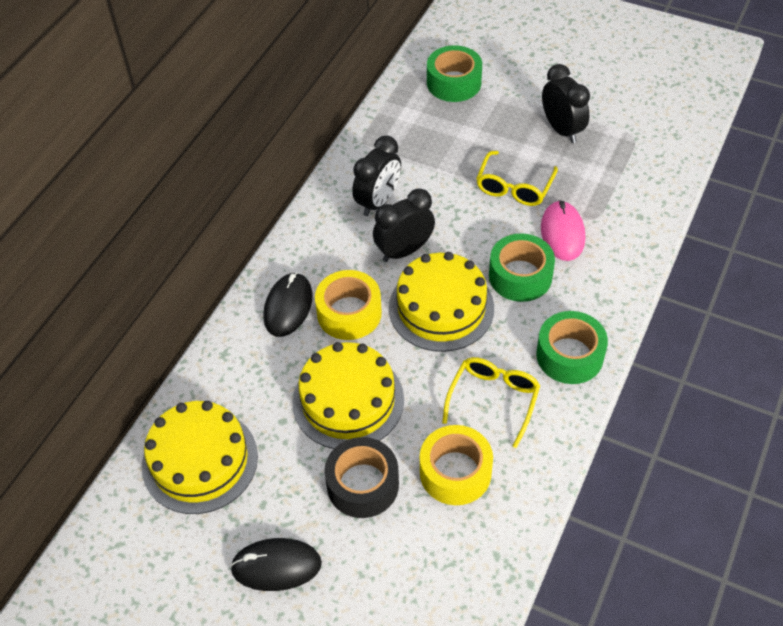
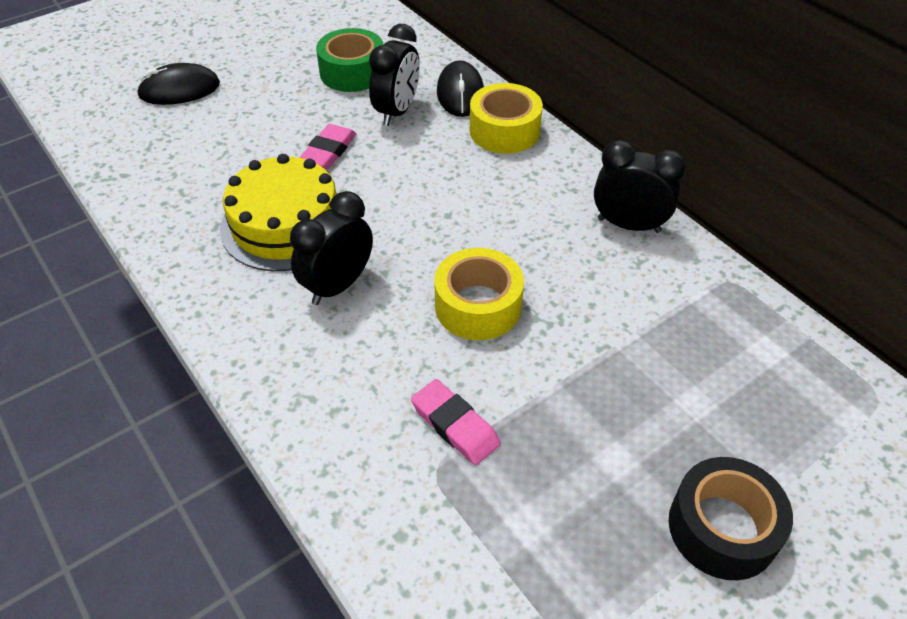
green tape: 3 -> 1
pink eraser: 0 -> 2
pink mouse: 1 -> 0
yellow cake: 3 -> 1
yellow glasses: 2 -> 0

